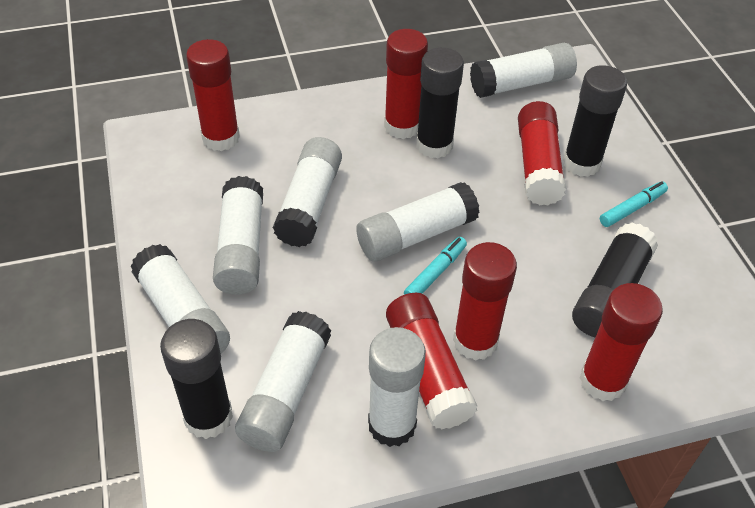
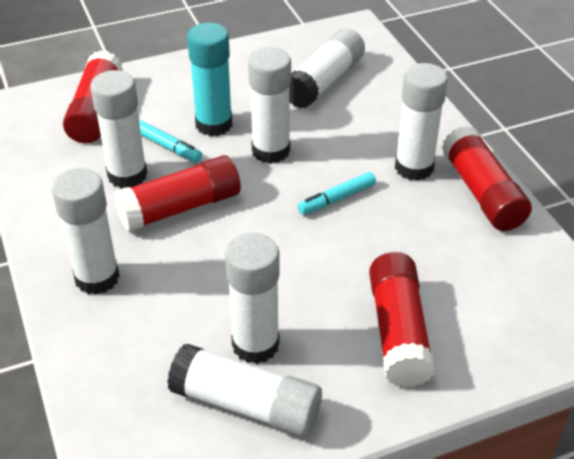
black glue stick: 4 -> 0
red glue stick: 6 -> 4
turquoise glue stick: 0 -> 1

